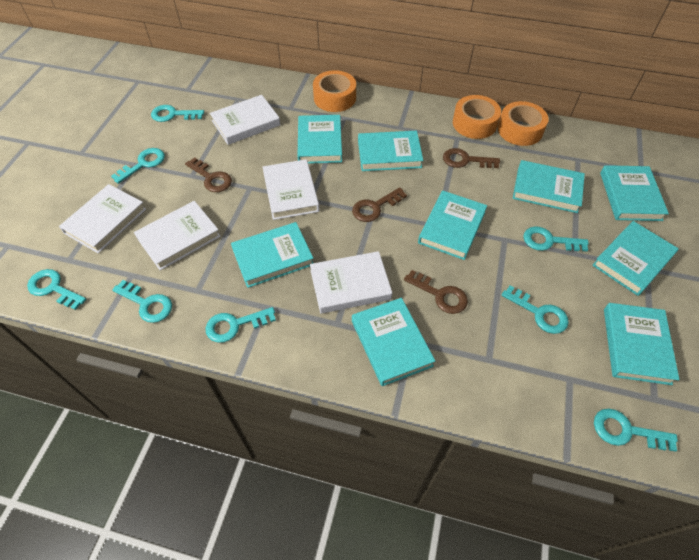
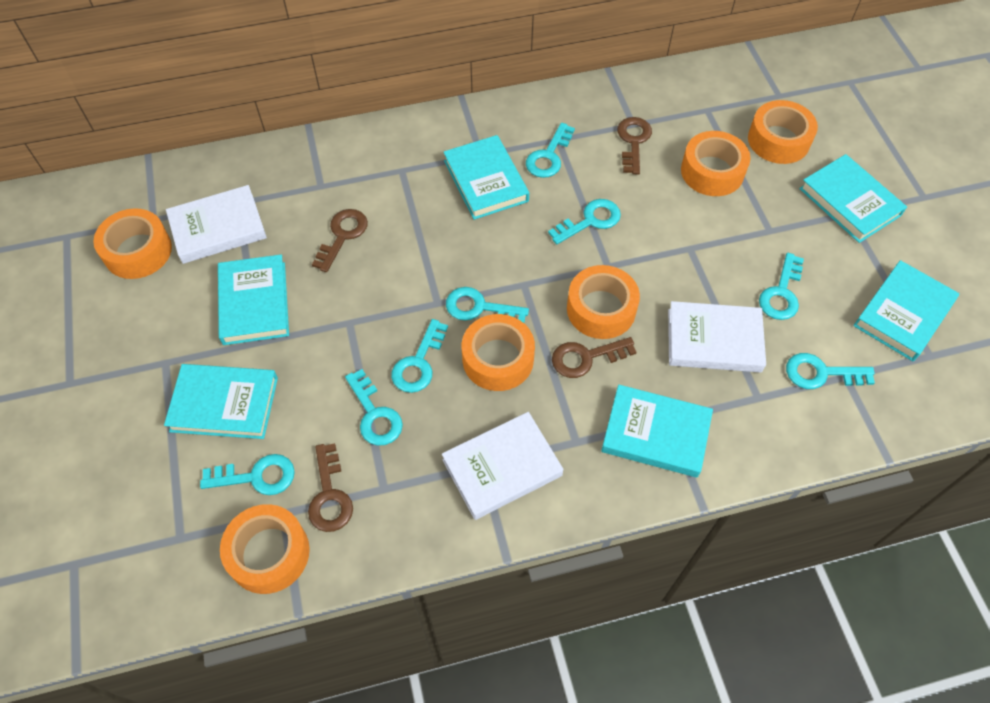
orange tape: 3 -> 6
turquoise book: 9 -> 6
white book: 5 -> 3

